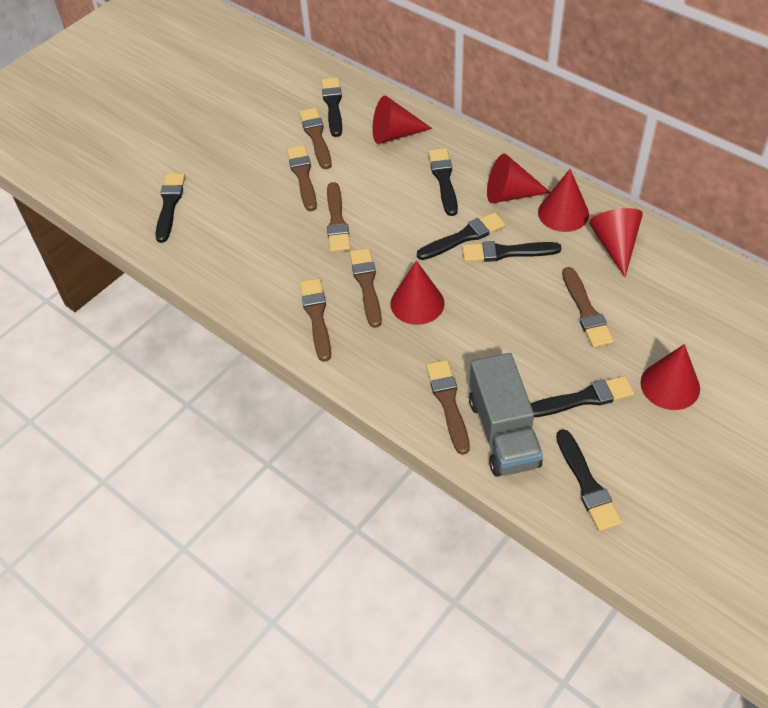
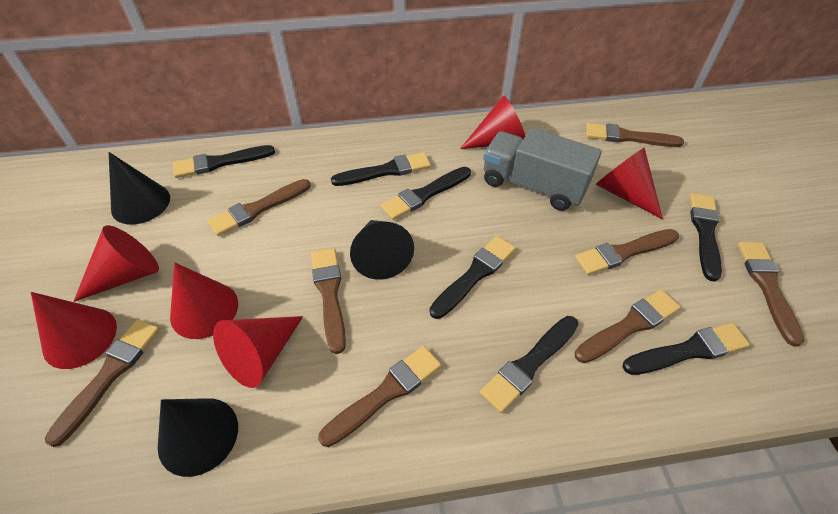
black cone: 0 -> 3
brown brush: 7 -> 8

